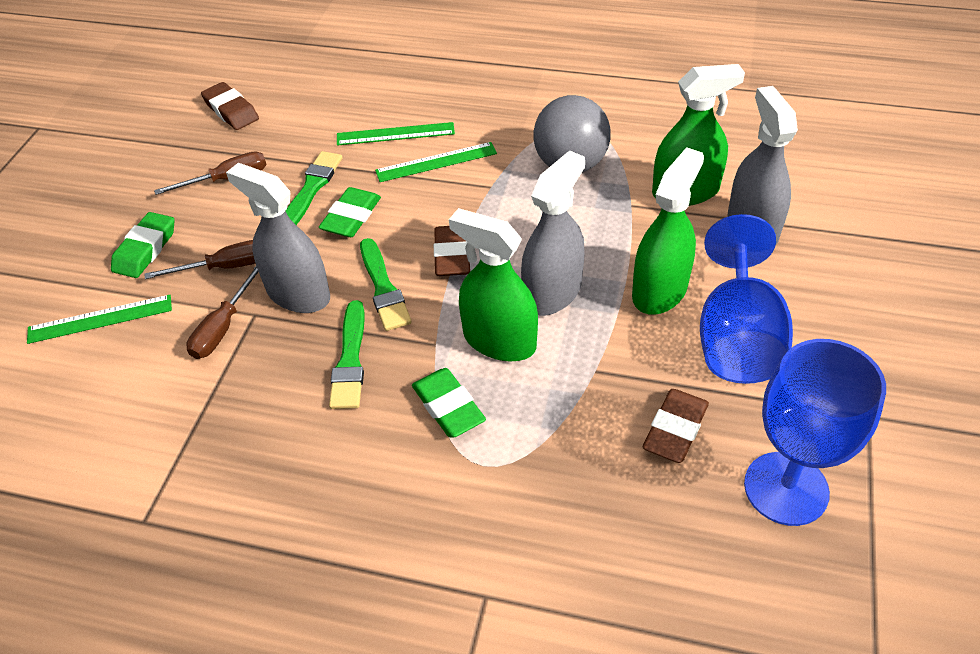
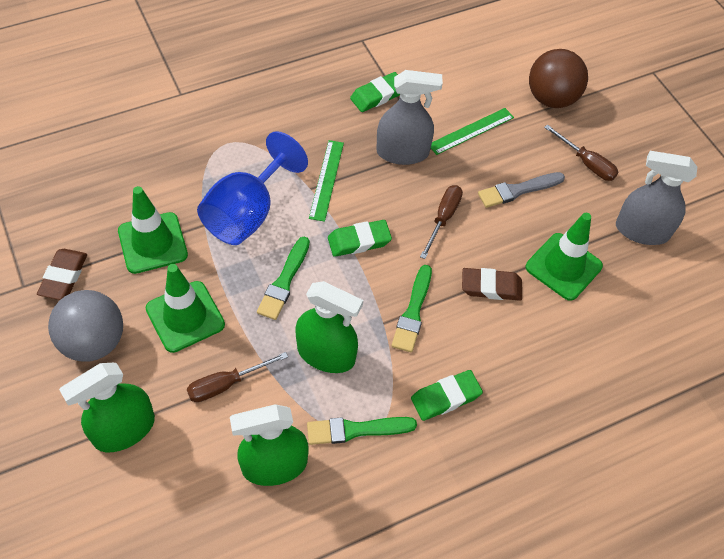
blue goblet: 2 -> 1
brown ball: 0 -> 1
brown eraser: 3 -> 2
green ruler: 3 -> 2
green traffic cone: 0 -> 3
grey brush: 0 -> 1
grey spray bottle: 3 -> 2

